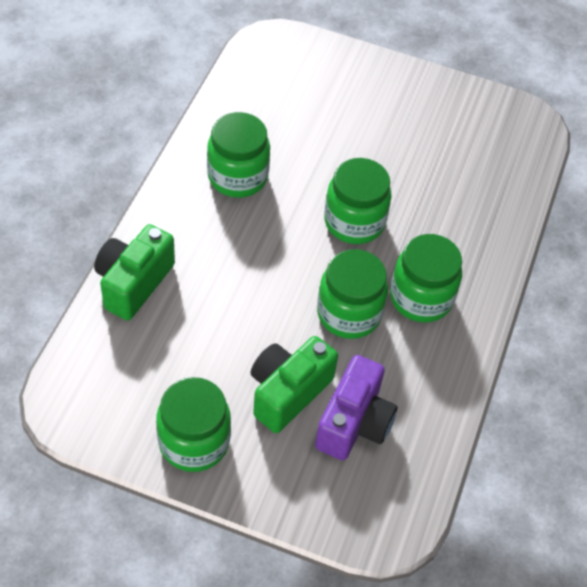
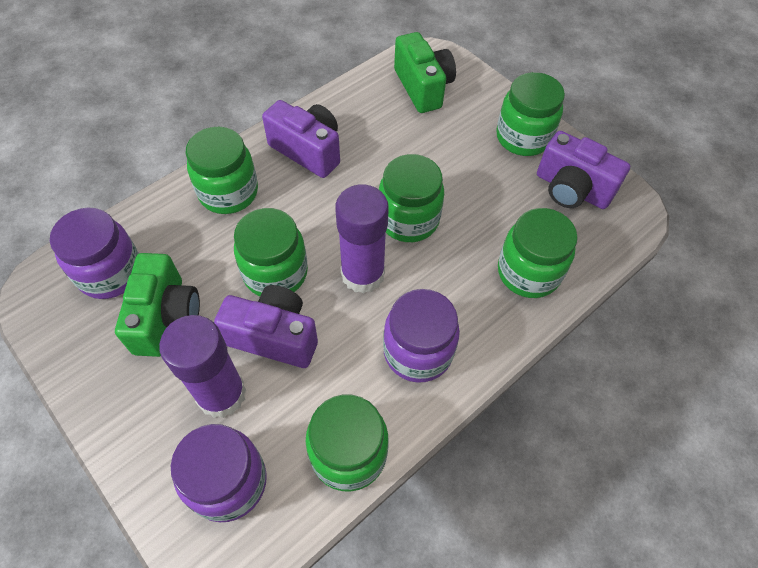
green jar: 5 -> 6
purple camera: 1 -> 3
purple glue stick: 0 -> 2
purple jar: 0 -> 3

